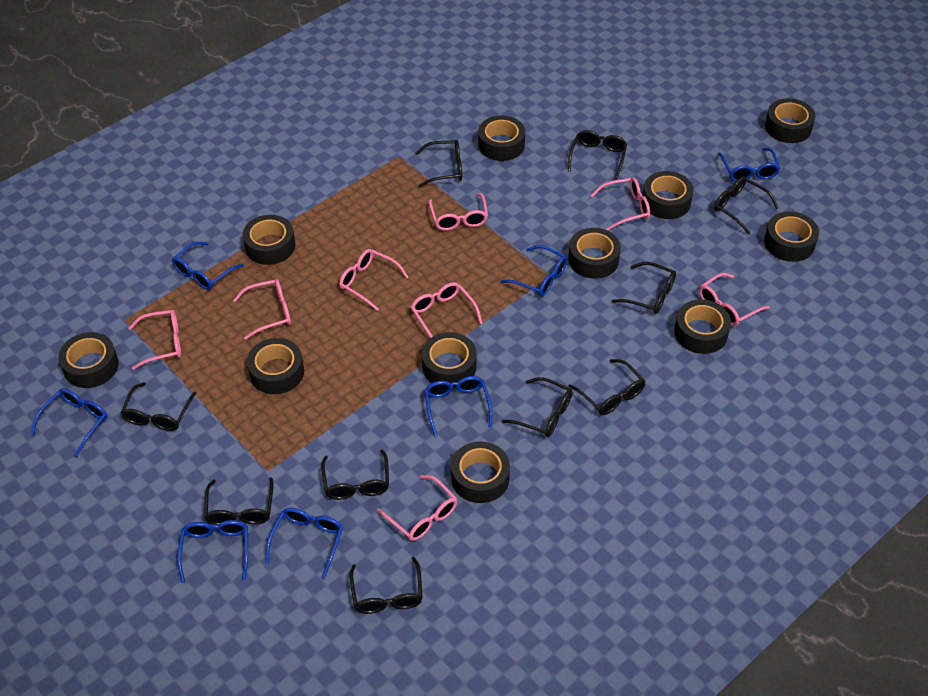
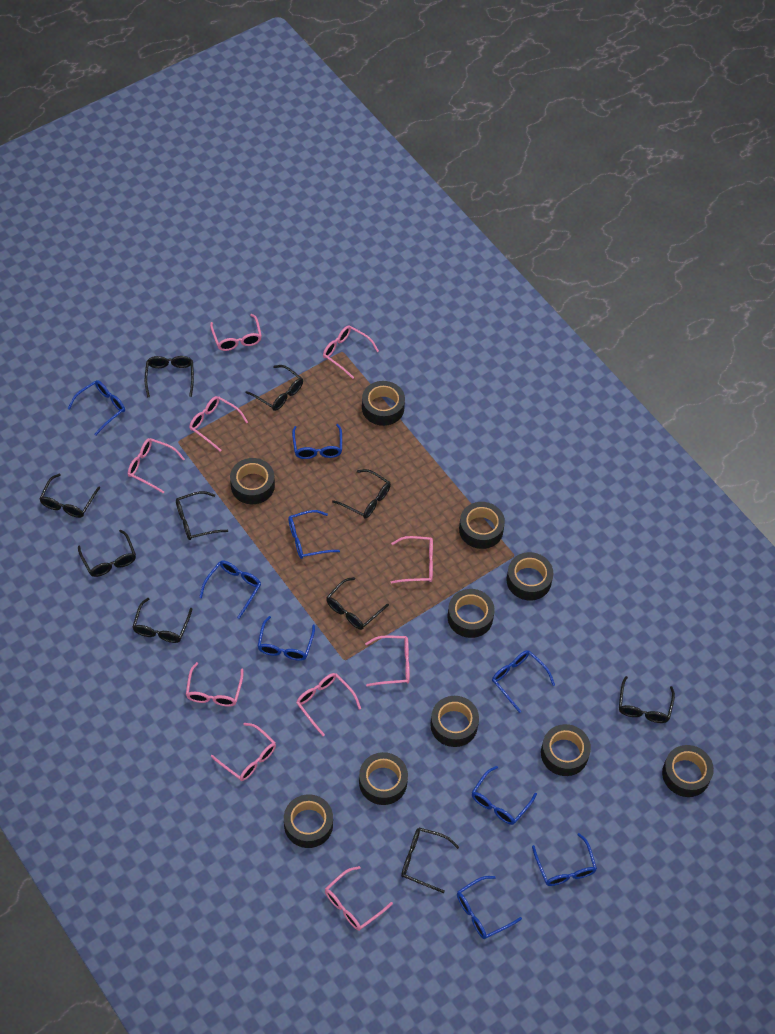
black tape: 11 -> 10
blue glasses: 7 -> 9
pink glasses: 8 -> 10

